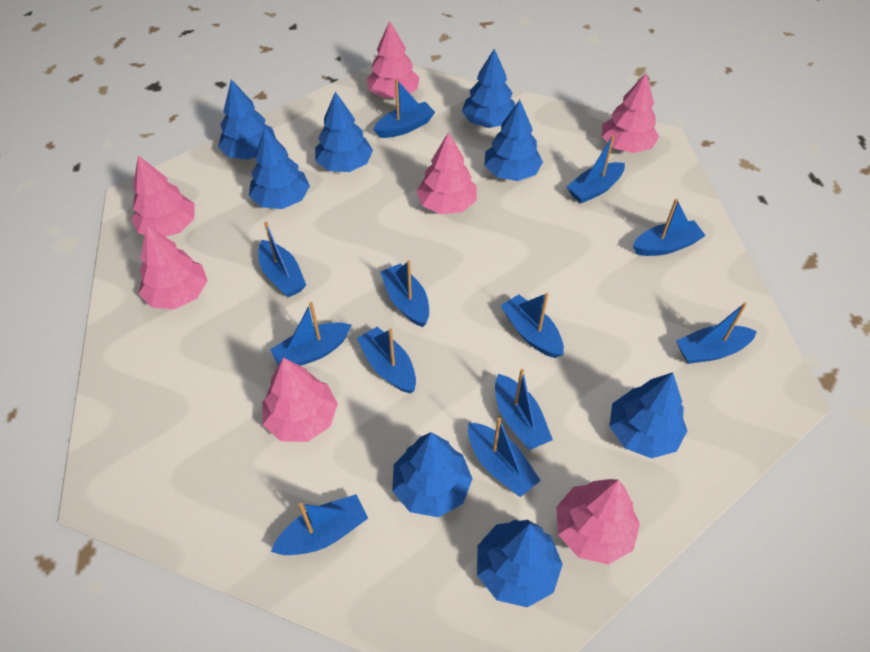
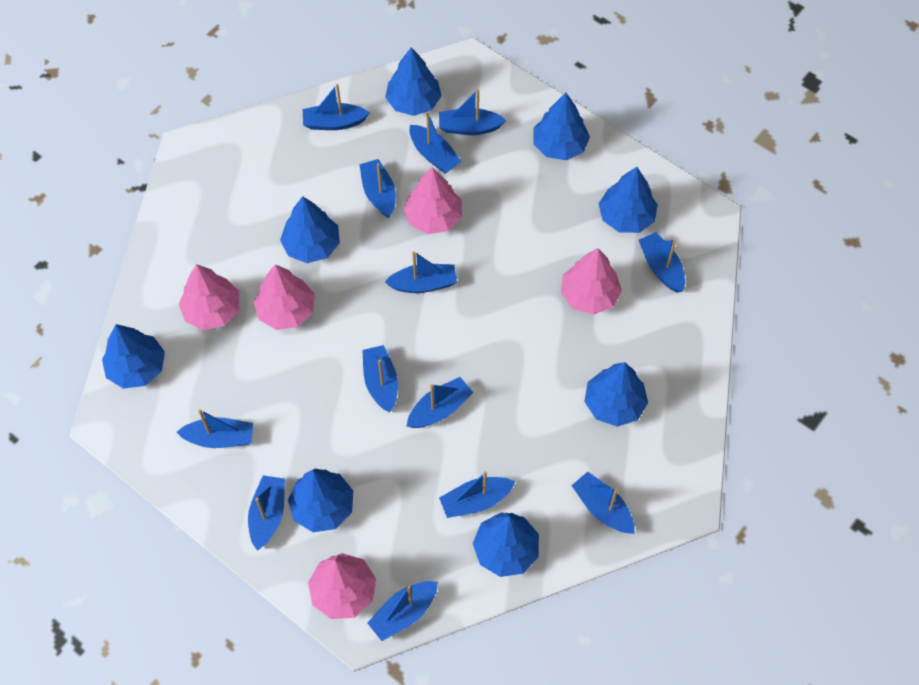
blue boat: 12 -> 13
pink tree: 7 -> 5

